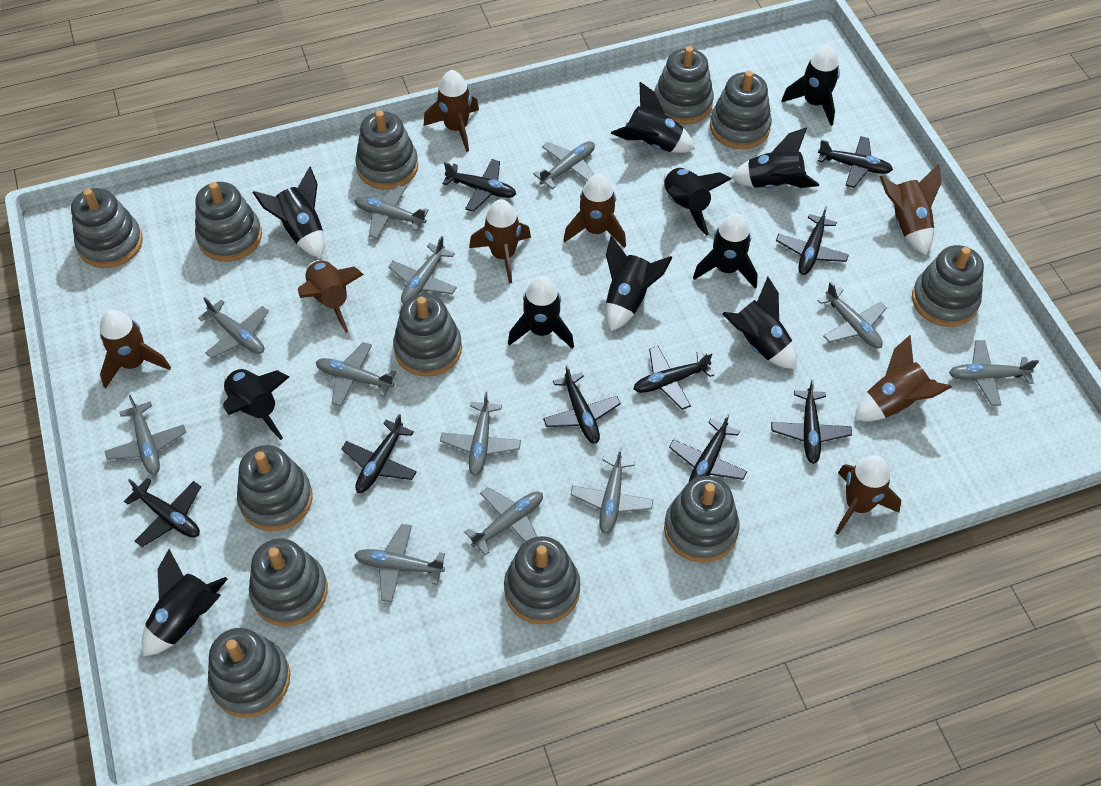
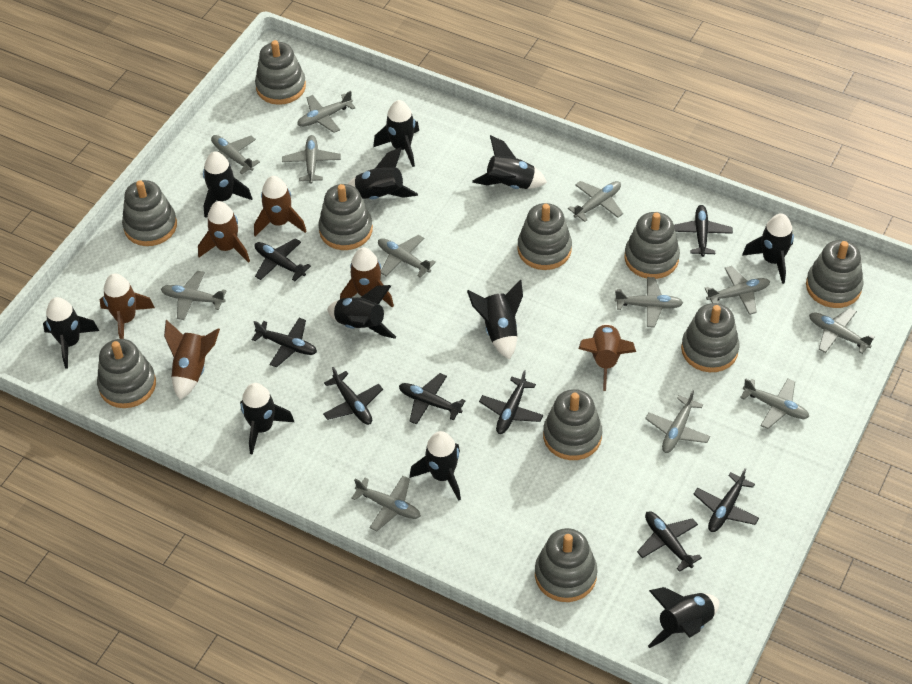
black plane: 9 -> 8
brown rocket: 8 -> 6
grey stacking toy: 12 -> 10

